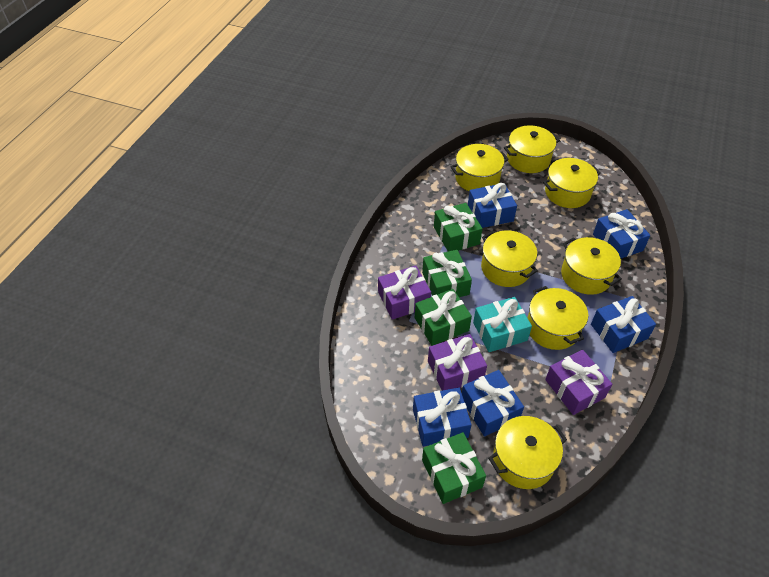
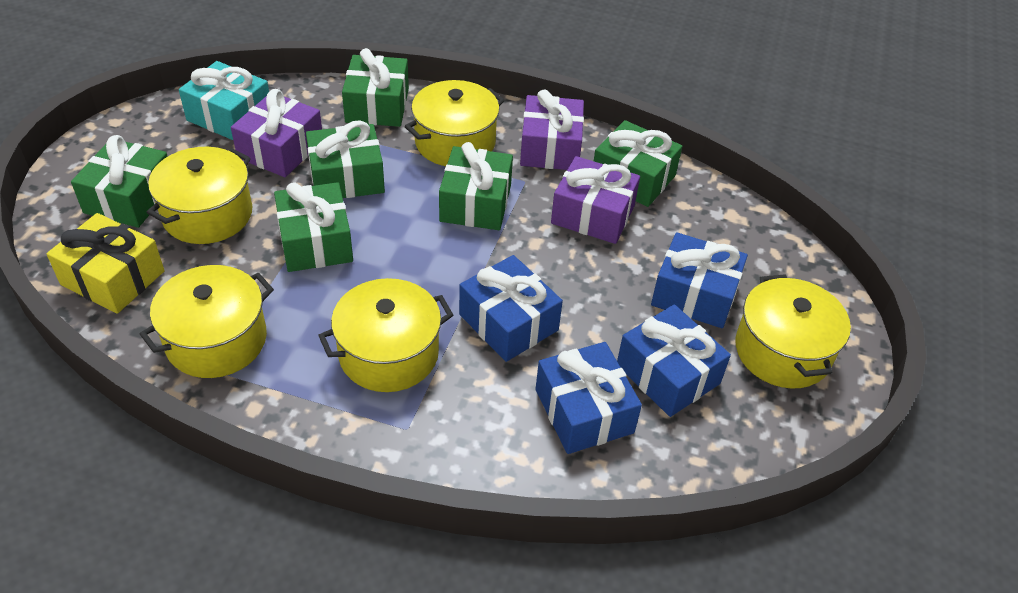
blue gift: 5 -> 4
green gift: 4 -> 6
yellow gift: 0 -> 1
yellow pot: 7 -> 5

